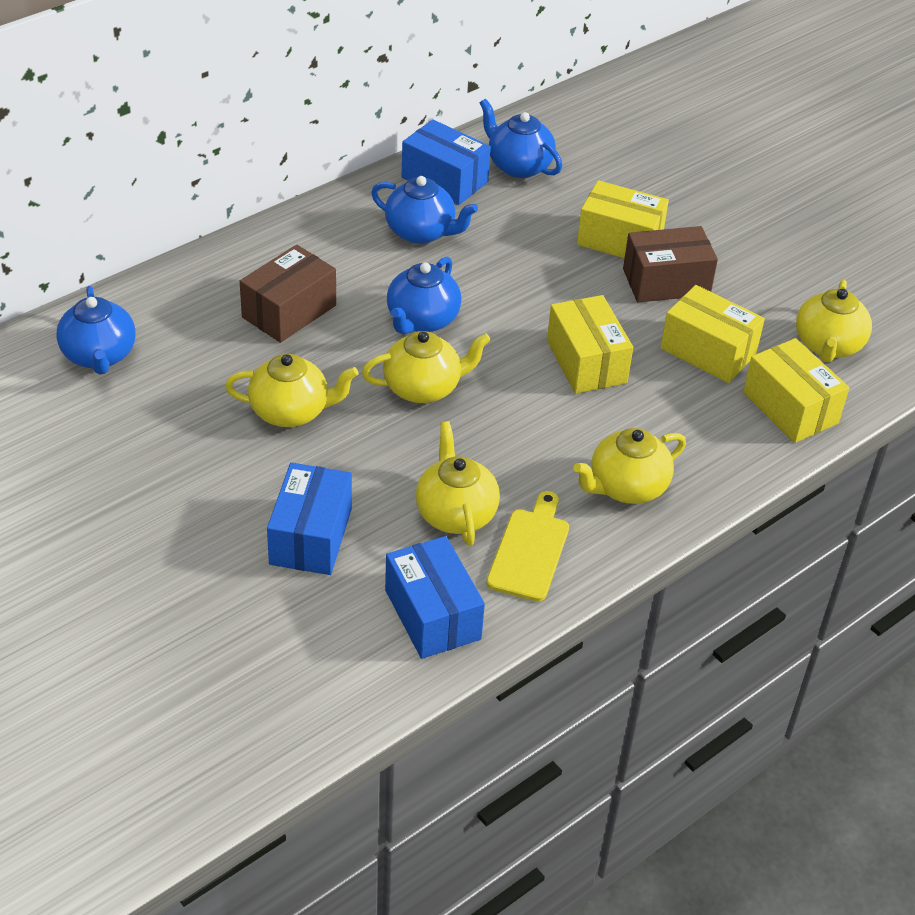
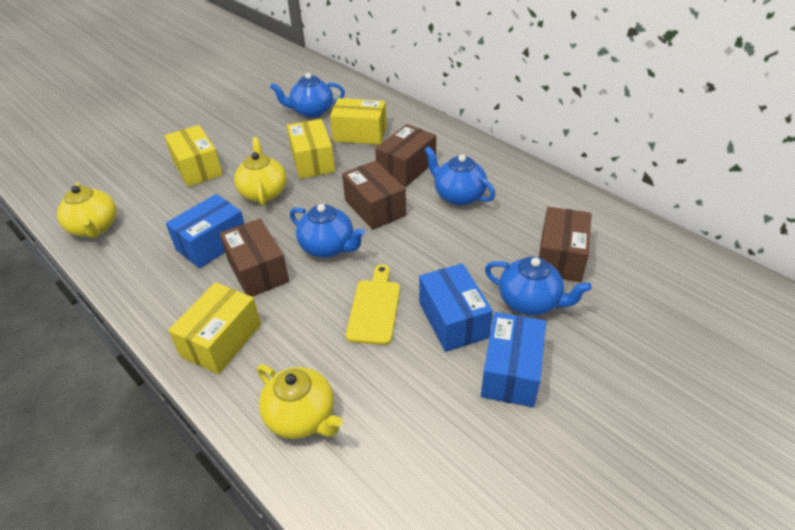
brown box: 2 -> 4
yellow teapot: 5 -> 3

